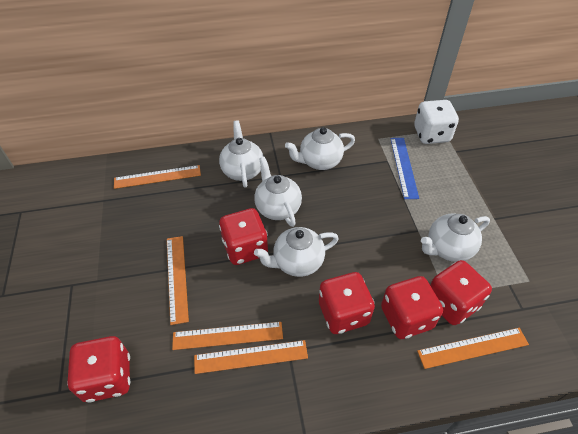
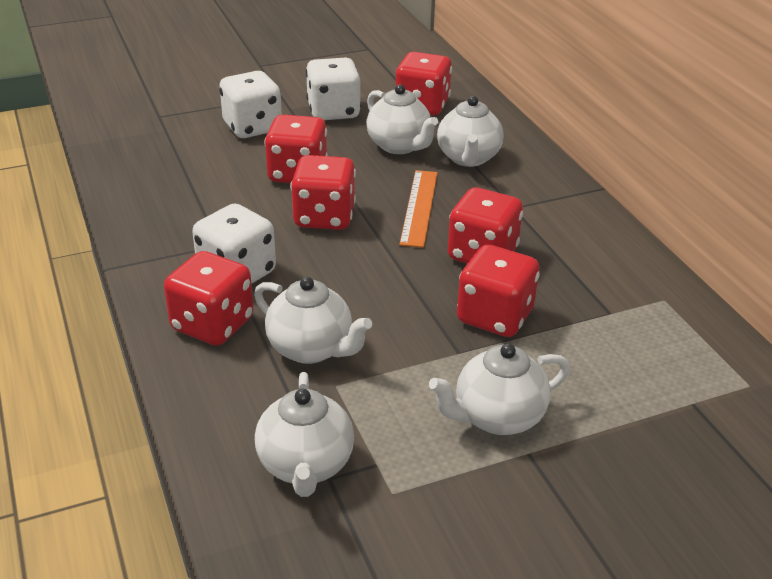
blue ruler: 1 -> 0
orange ruler: 5 -> 1
red dice: 5 -> 6
white dice: 1 -> 3

